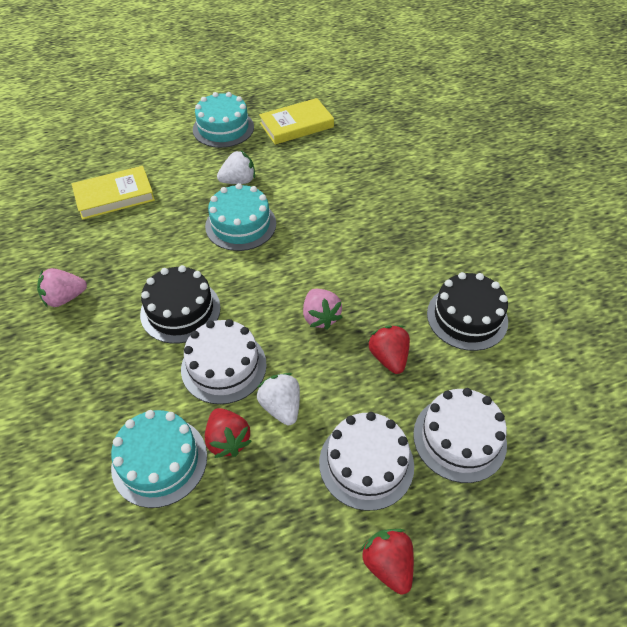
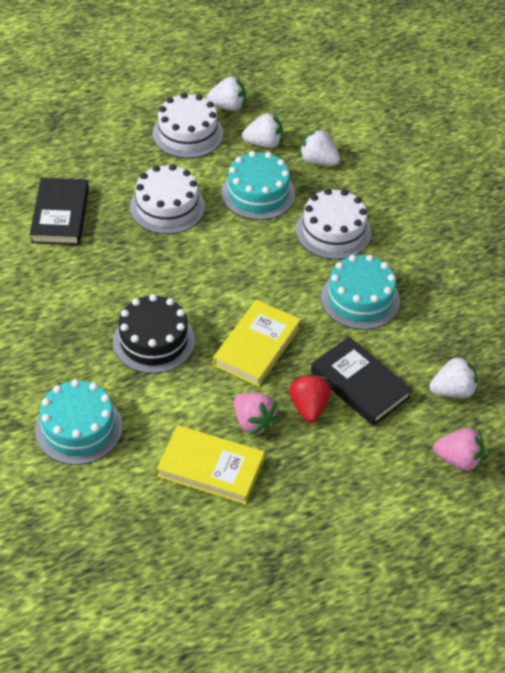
black book: 0 -> 2
black cake: 2 -> 1
red strawberry: 3 -> 1
white strawberry: 2 -> 4

